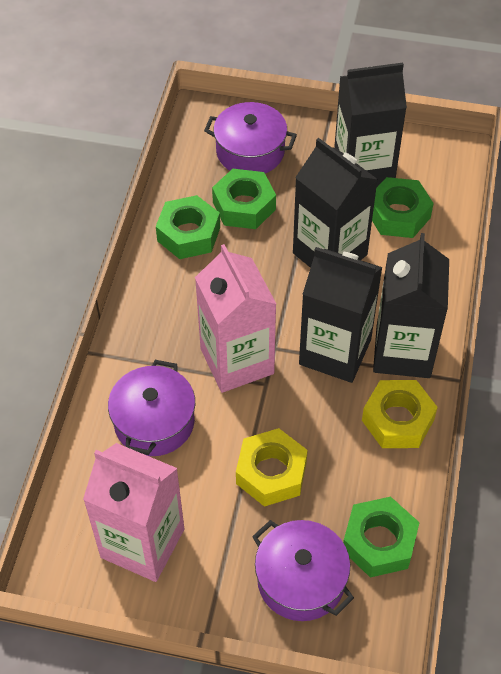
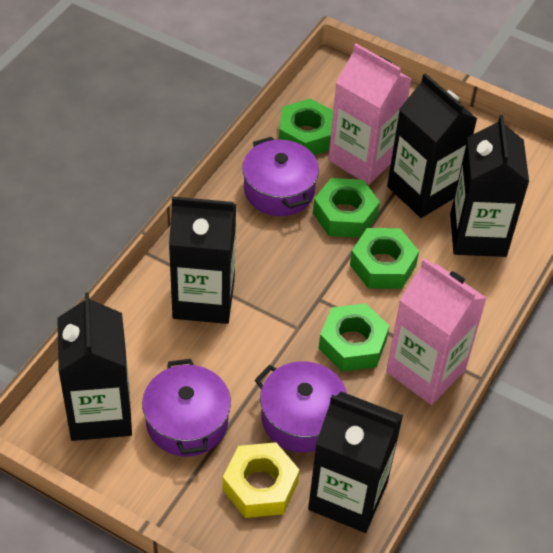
black carton: 4 -> 5
yellow nut: 2 -> 1

